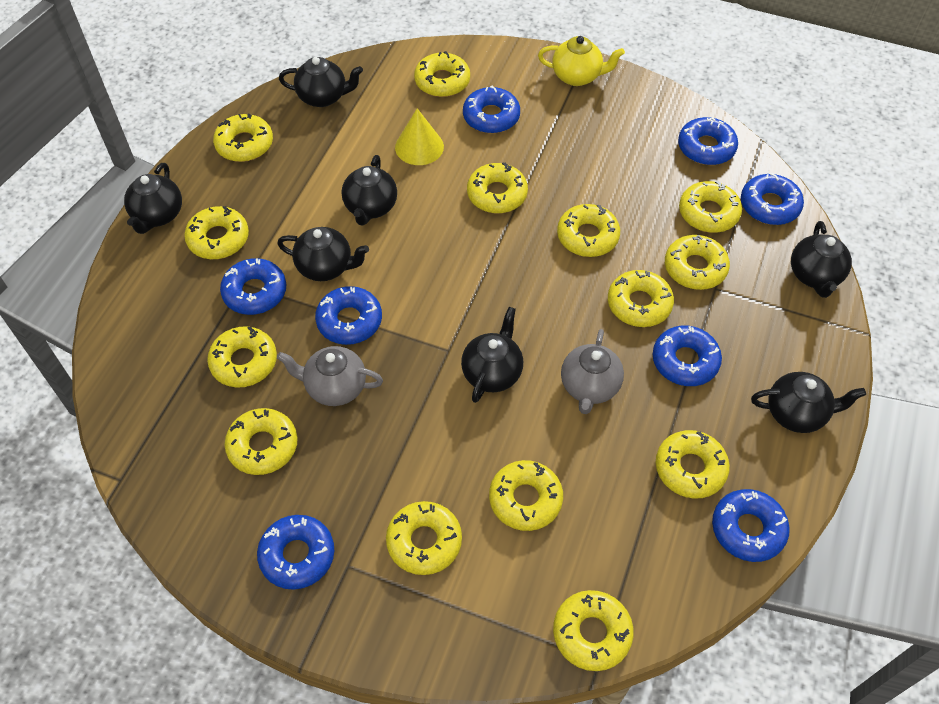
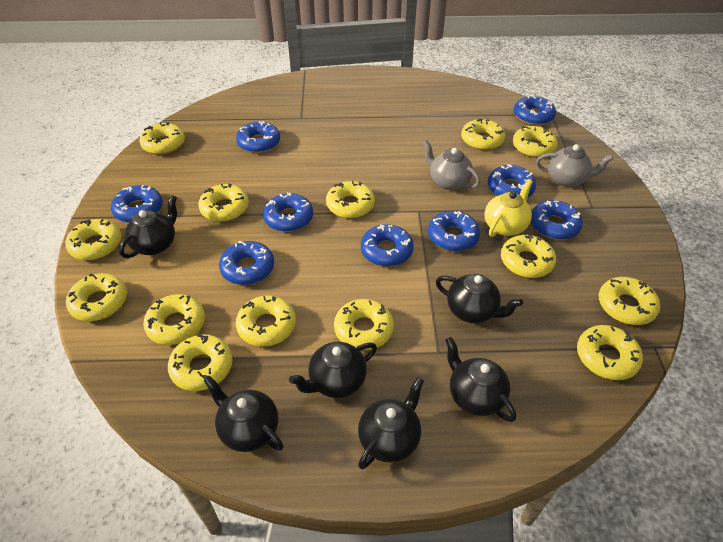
black teapot: 7 -> 6
blue donut: 8 -> 9
yellow cone: 1 -> 0

